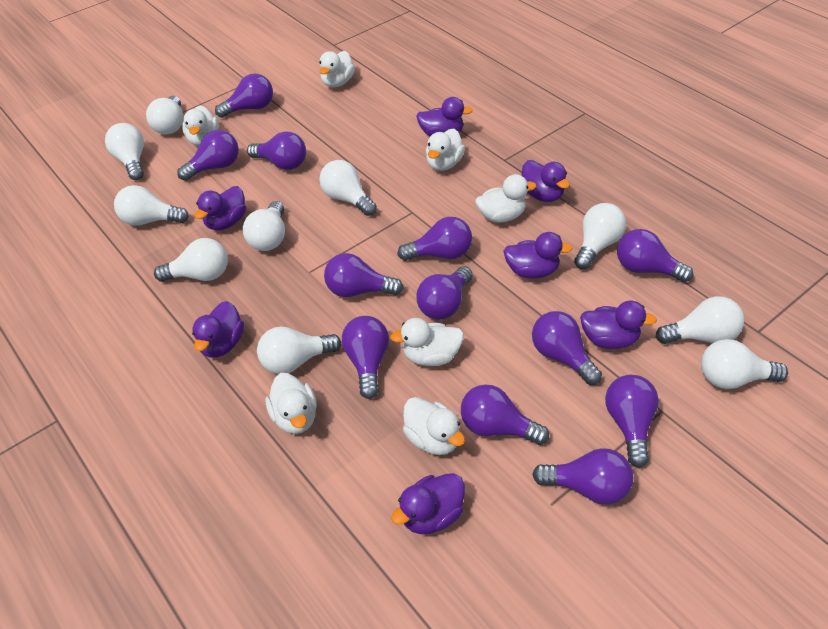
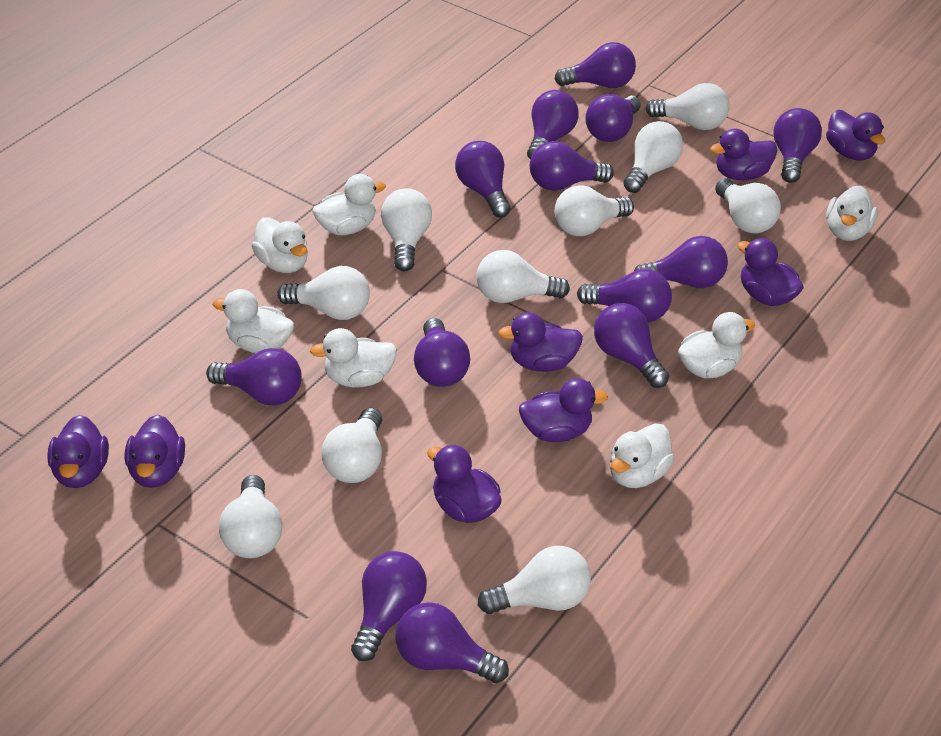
purple duck: 7 -> 8
purple light bulb: 12 -> 13

